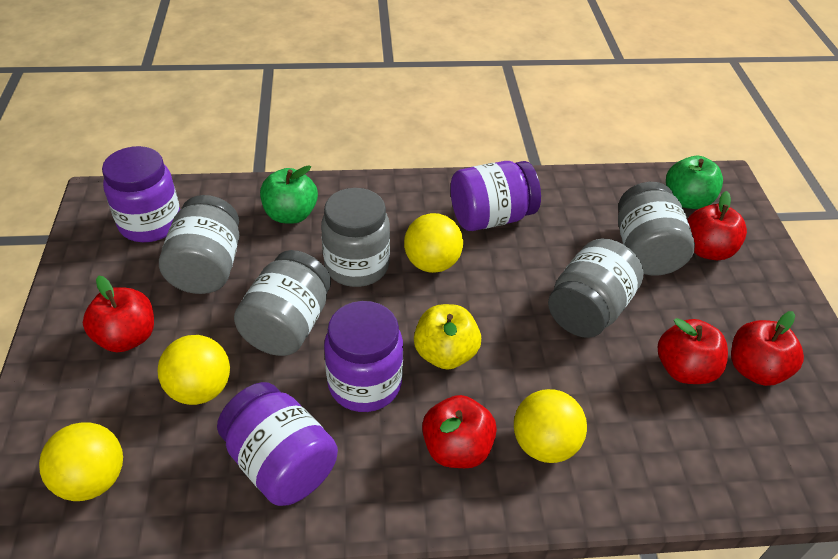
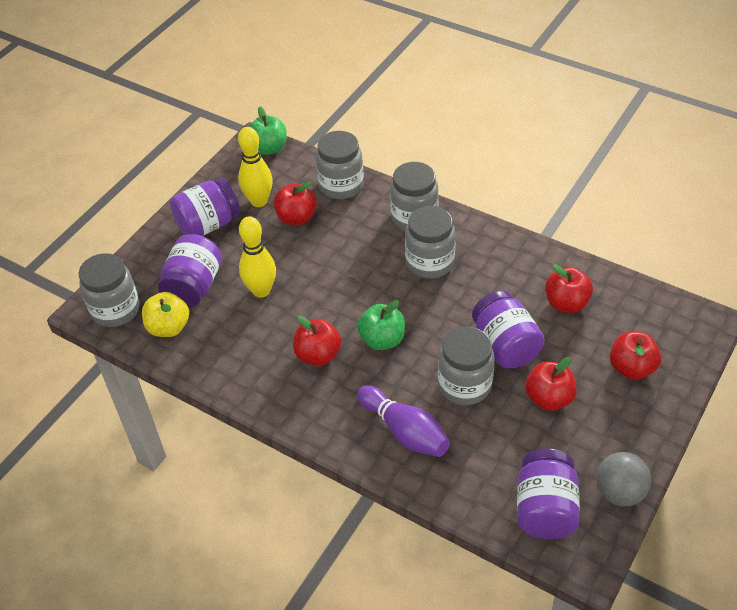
grey ball: 0 -> 1
purple bowling pin: 0 -> 1
yellow ball: 4 -> 0
yellow bowling pin: 0 -> 2

